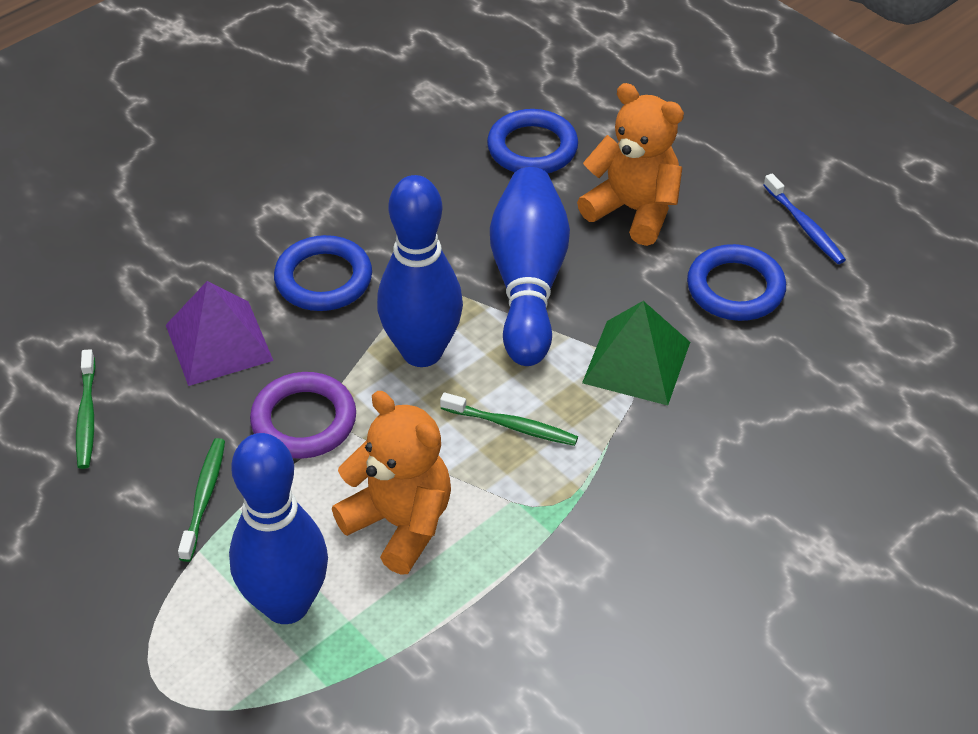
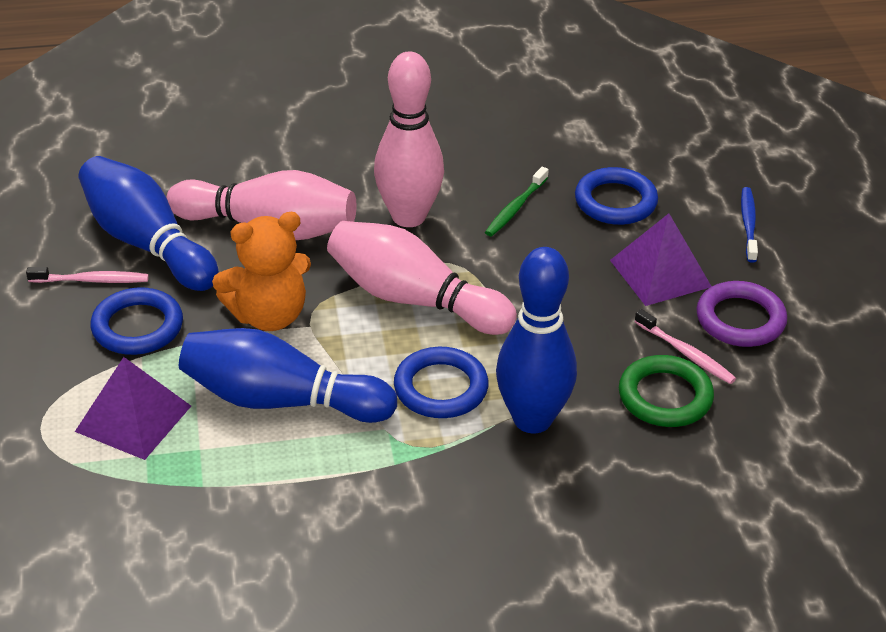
green pyramid: 1 -> 0
green ring: 0 -> 1
green toothbrush: 3 -> 1
orange teddy bear: 2 -> 1
pink bowling pin: 0 -> 3
pink toothbrush: 0 -> 2
purple pyramid: 1 -> 2

